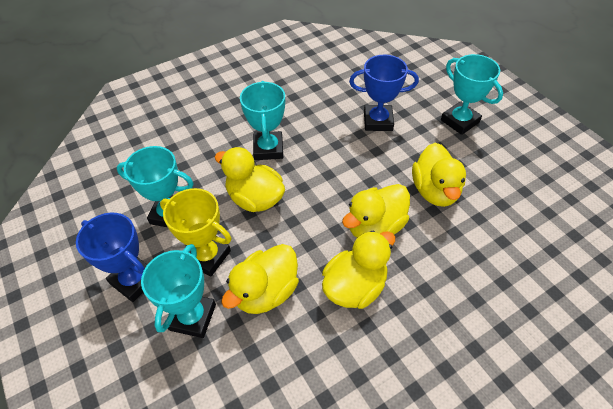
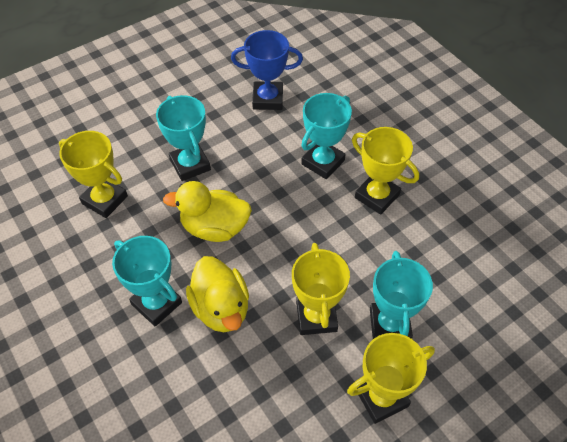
blue trophy: 2 -> 1
yellow duck: 5 -> 2
yellow trophy: 1 -> 4

